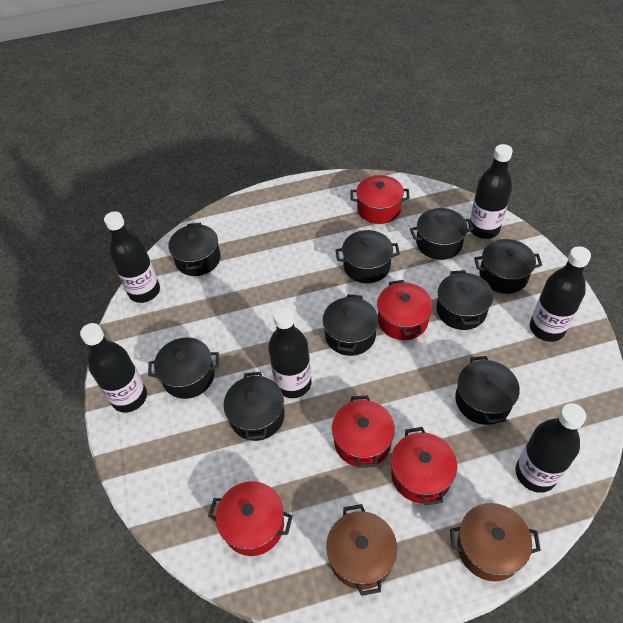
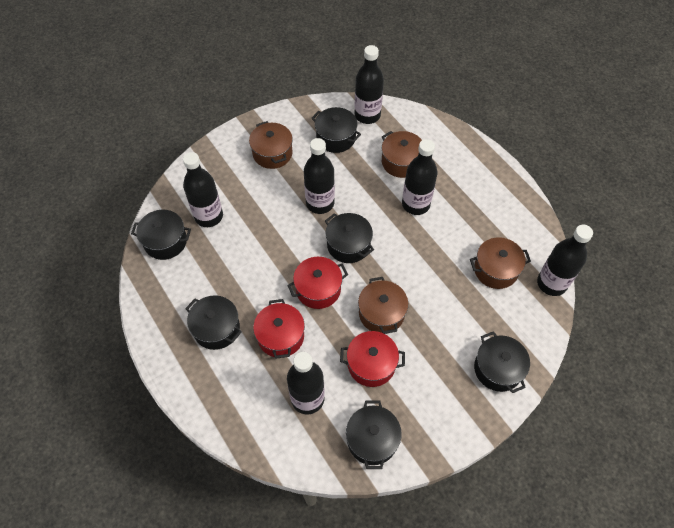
black pot: 9 -> 6
brown pot: 2 -> 4
red pot: 5 -> 3

